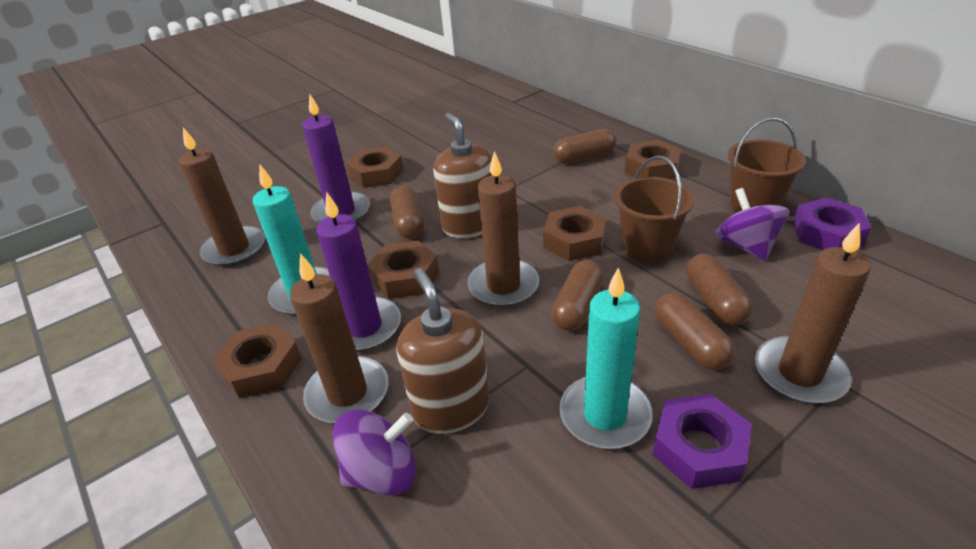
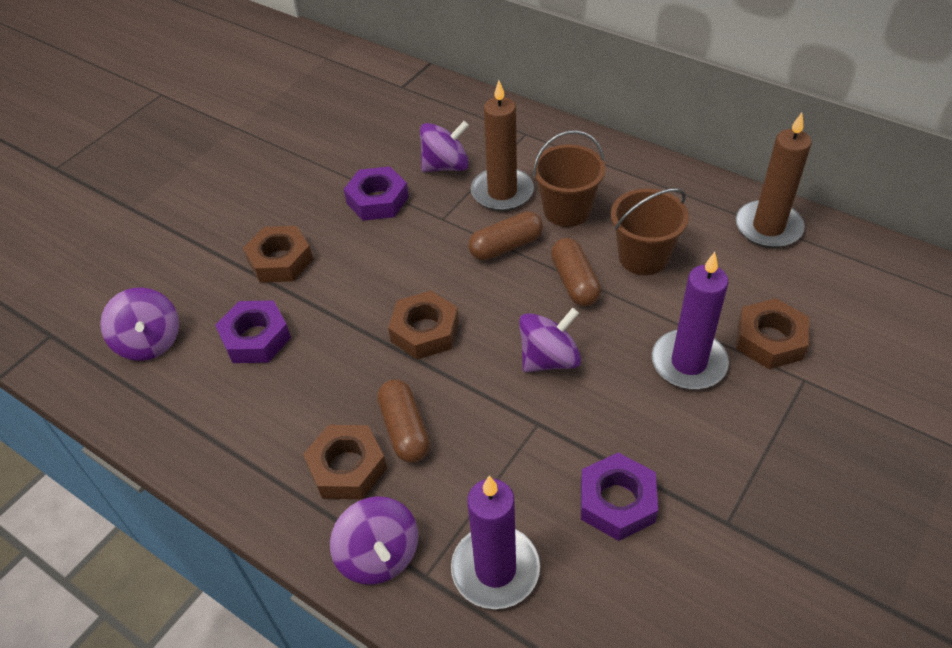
brown candle: 4 -> 2
brown capsule: 5 -> 3
brown nut: 5 -> 4
brown soap dispenser: 2 -> 0
purple nut: 2 -> 3
purple spinning top: 2 -> 4
turquoise candle: 2 -> 0

